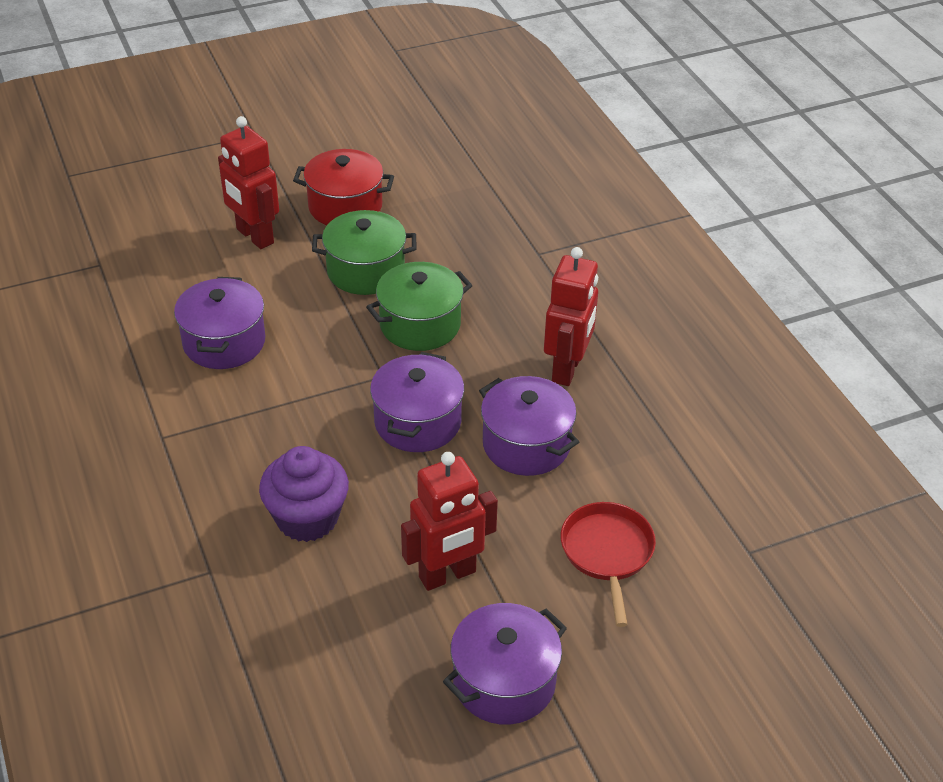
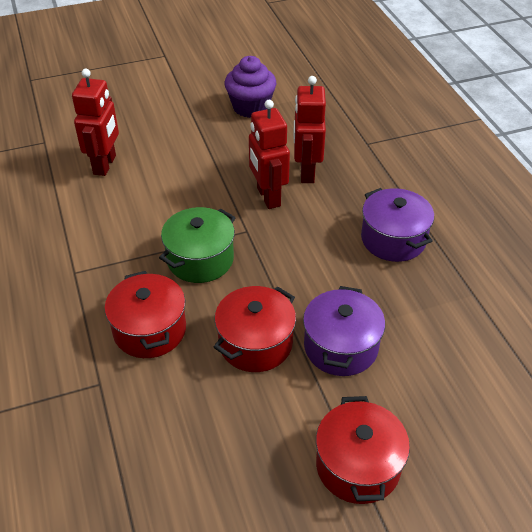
green pot: 2 -> 1
purple pot: 4 -> 2
red pan: 1 -> 0
red pot: 1 -> 3

